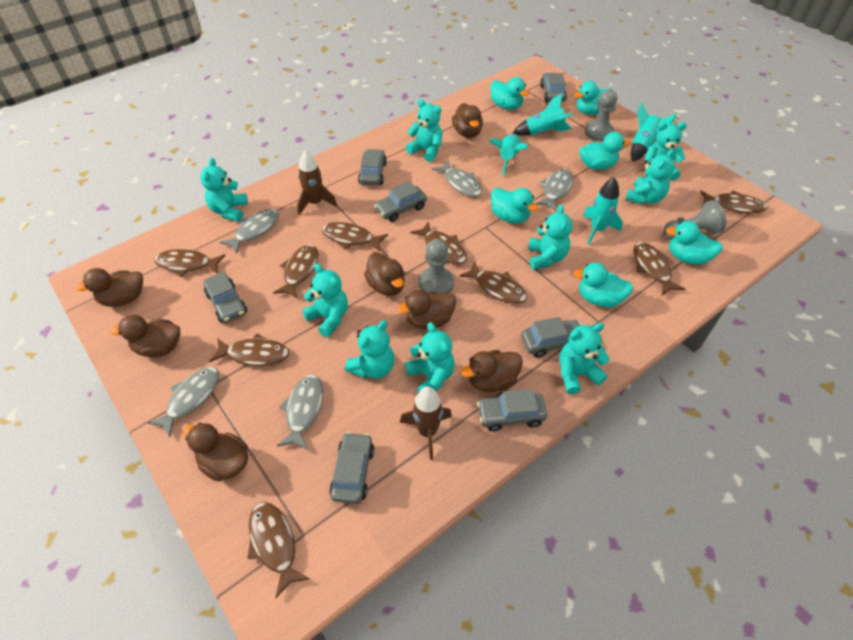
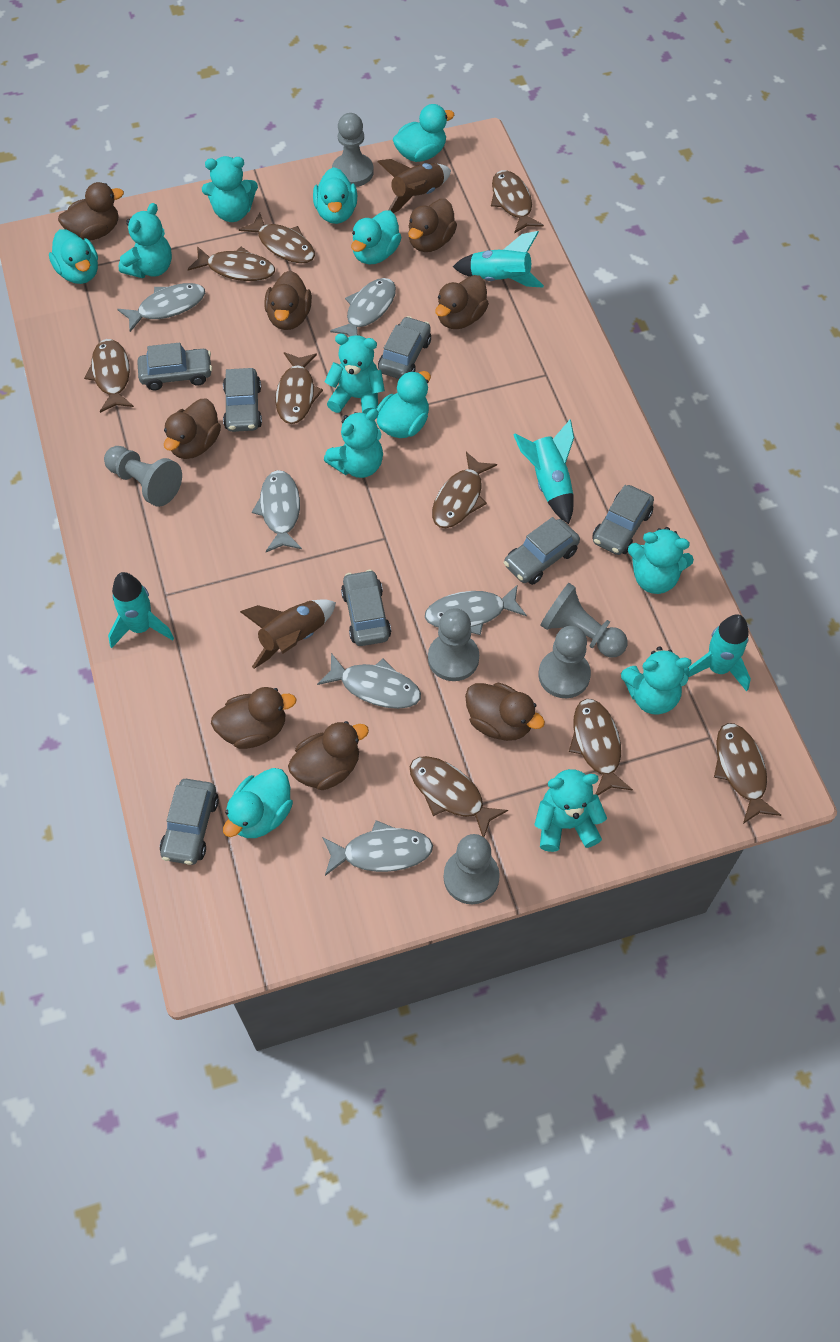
brown duck: 7 -> 8
grey fish: 5 -> 6
grey pawn: 3 -> 6
turquoise teddy bear: 9 -> 7

